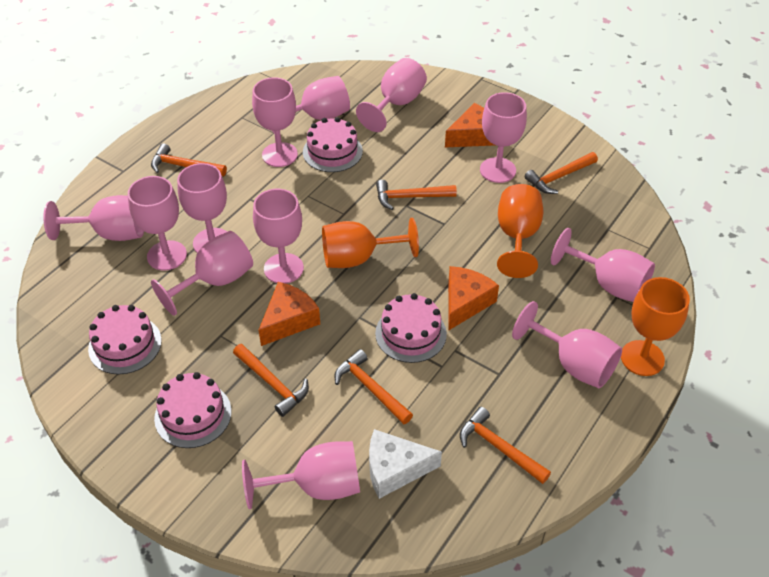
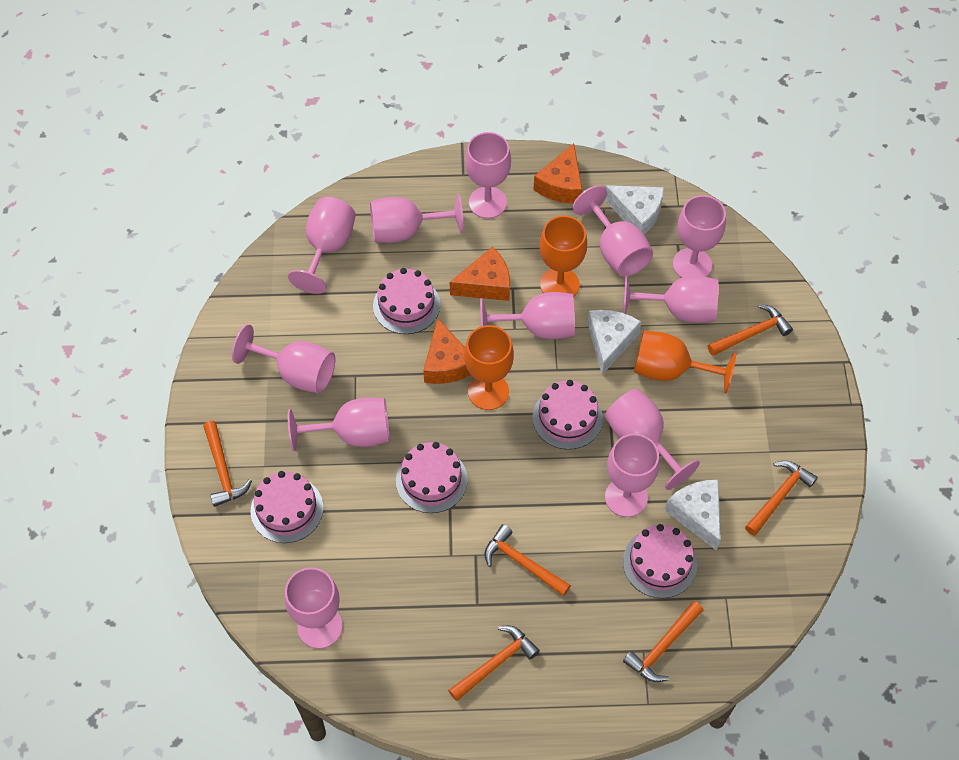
pink cake: 4 -> 5
white cheese: 1 -> 3

